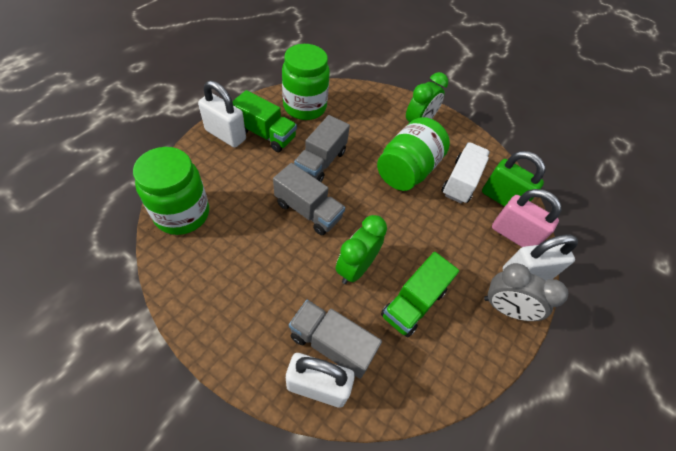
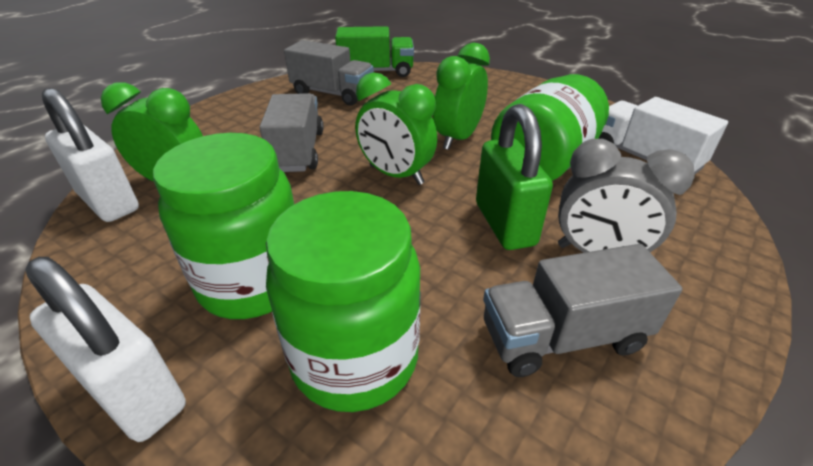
green clock: 2 -> 3
green truck: 2 -> 1
pink padlock: 1 -> 0
white padlock: 3 -> 2

